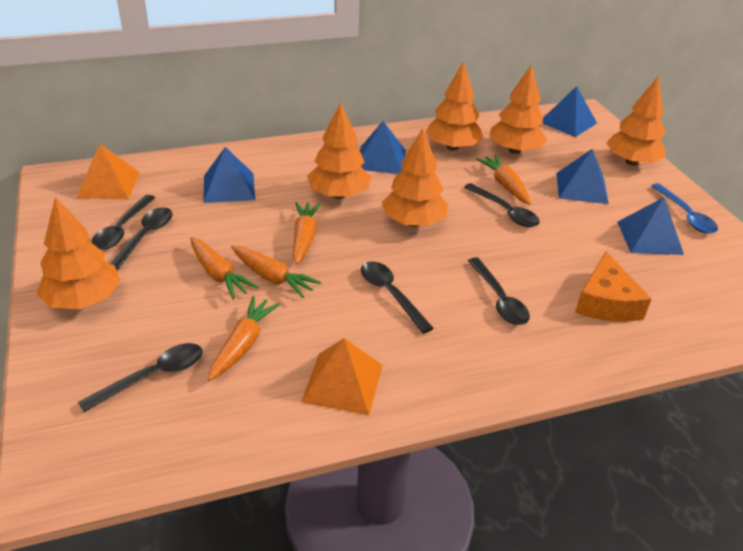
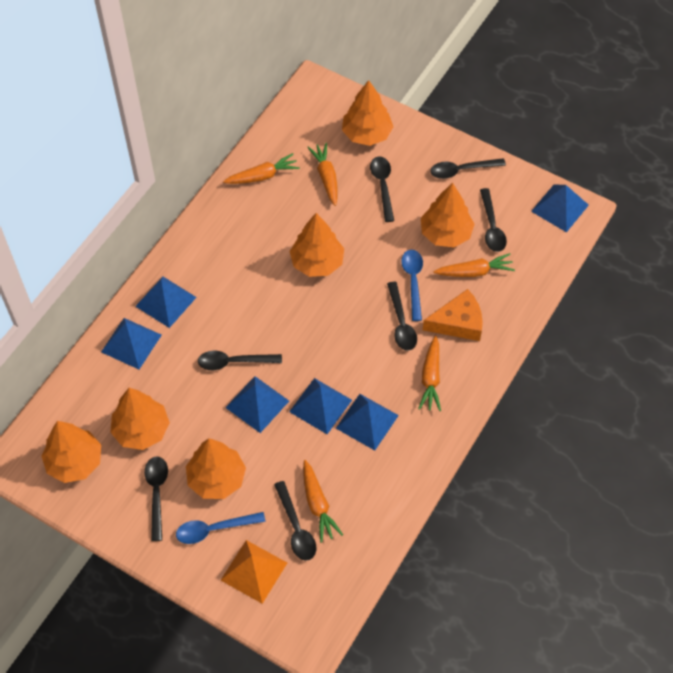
black spoon: 6 -> 7
blue pyramid: 5 -> 6
blue spoon: 1 -> 2
orange pyramid: 2 -> 1

